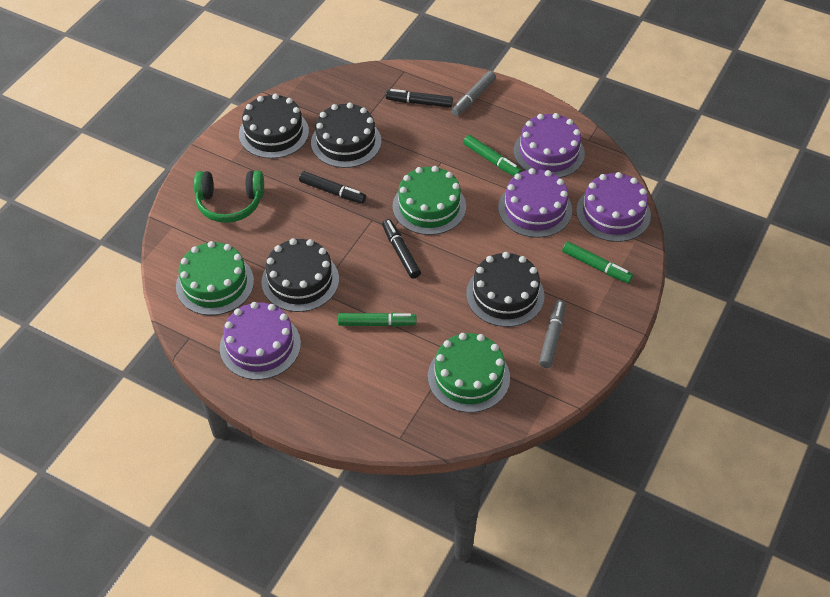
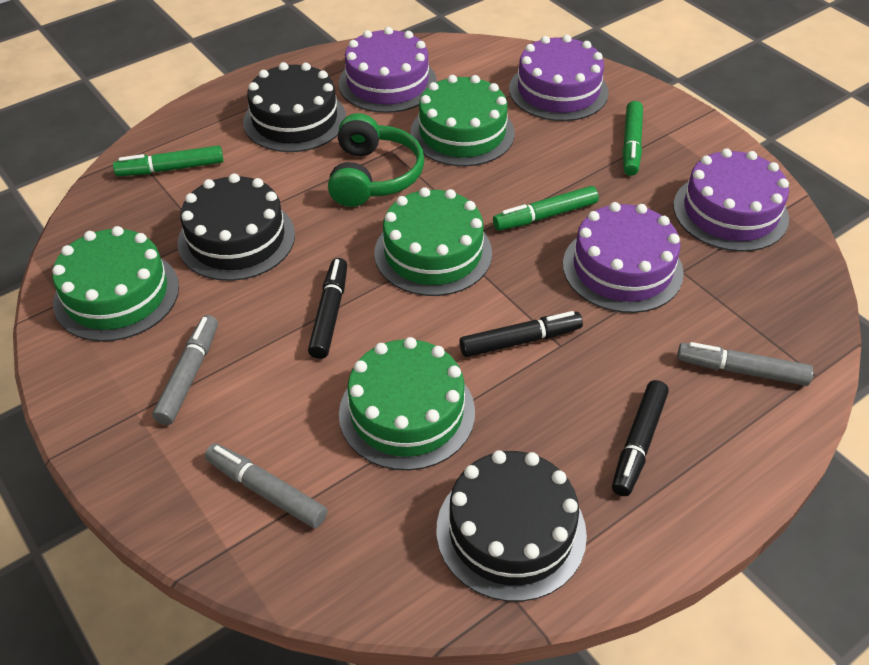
black cake: 4 -> 3
green cake: 3 -> 4
grey marker: 2 -> 3

